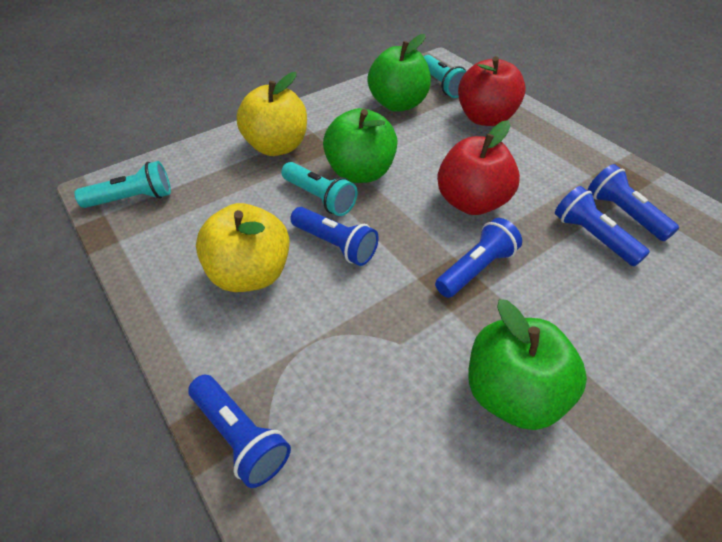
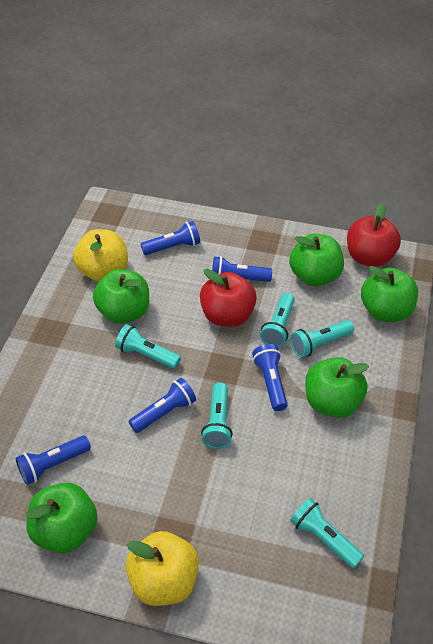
green apple: 3 -> 5
turquoise flashlight: 3 -> 5

